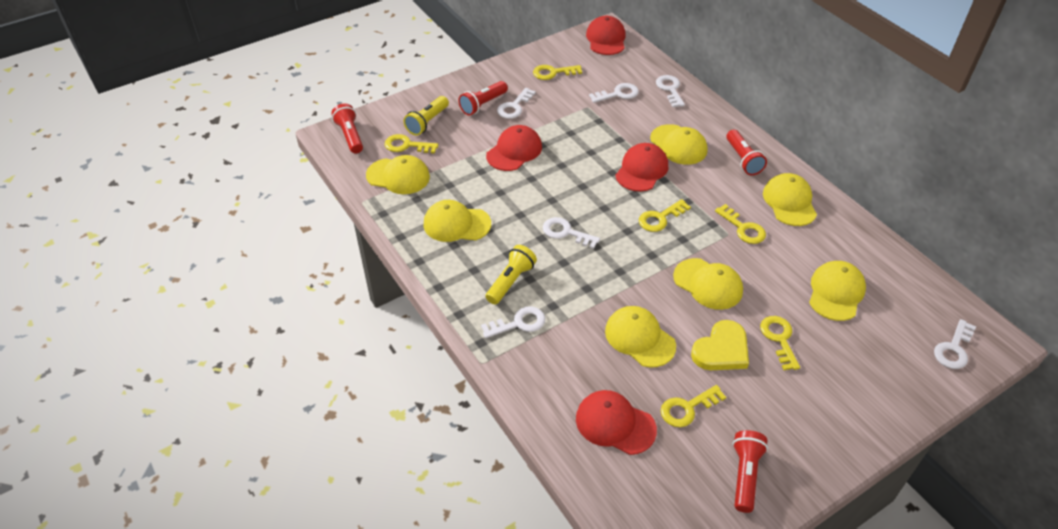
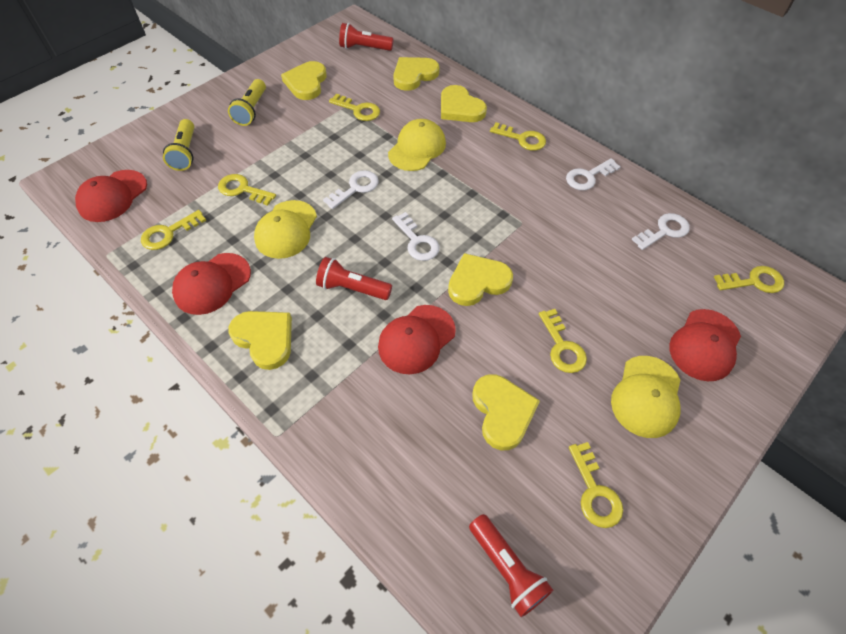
red flashlight: 4 -> 3
white key: 6 -> 4
yellow cap: 7 -> 3
yellow heart: 1 -> 6
yellow key: 6 -> 7

